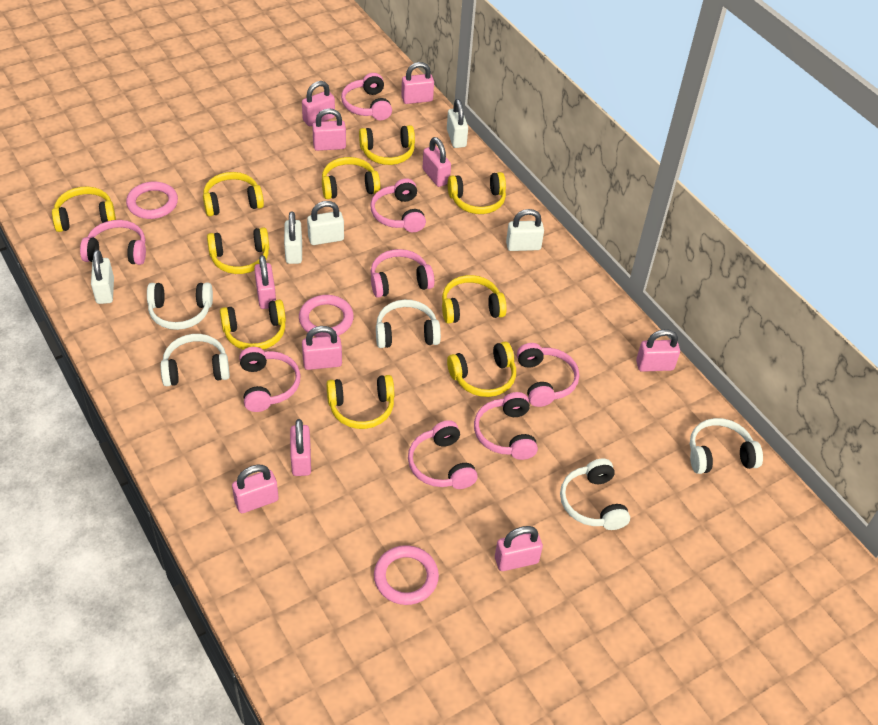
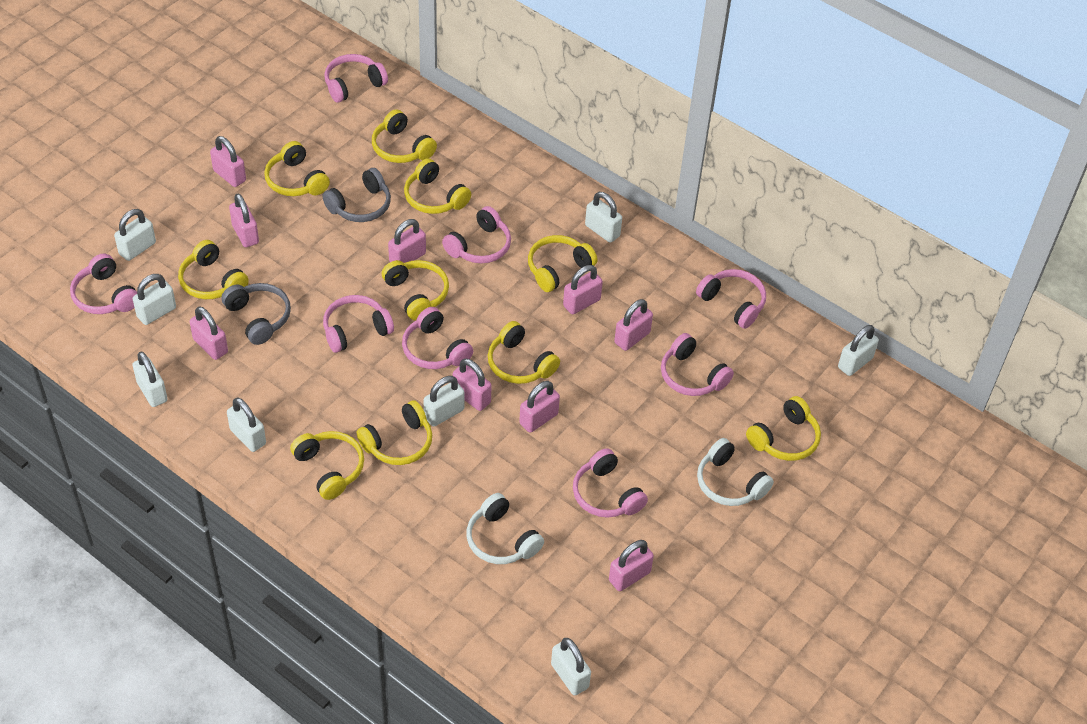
grey headphones: 0 -> 2
pink padlock: 10 -> 9
pink ring: 3 -> 0
white headphones: 5 -> 2
white padlock: 5 -> 8

